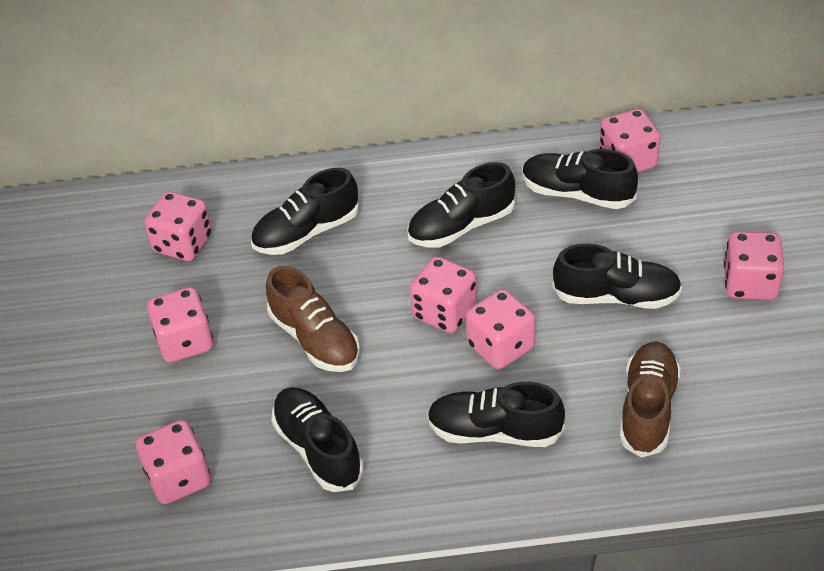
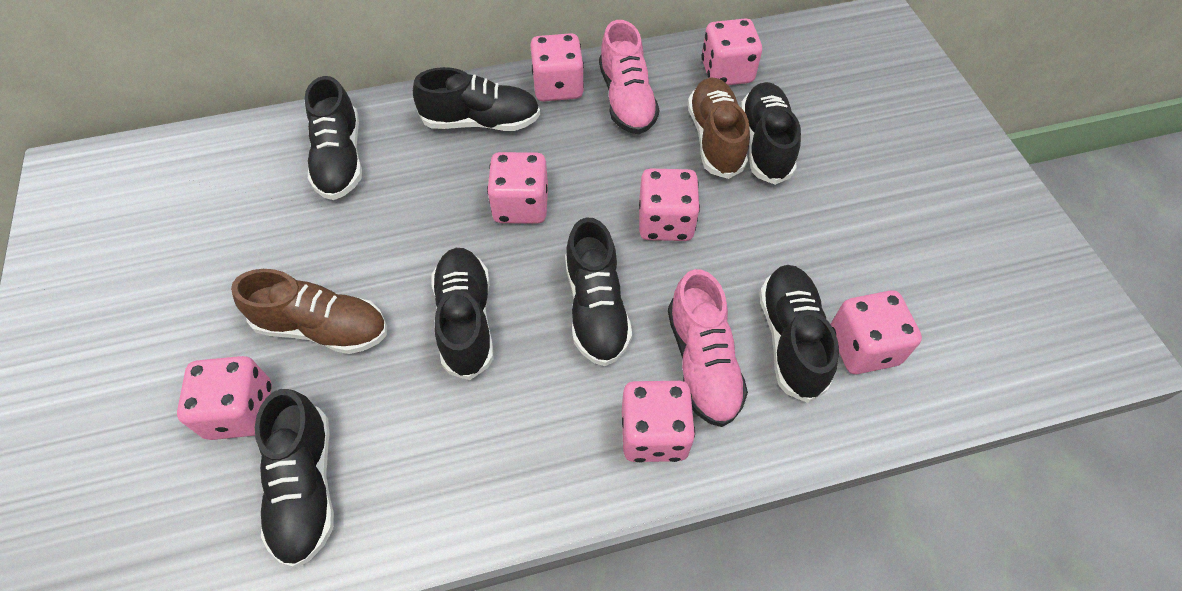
black shoe: 6 -> 7
pink shoe: 0 -> 2

